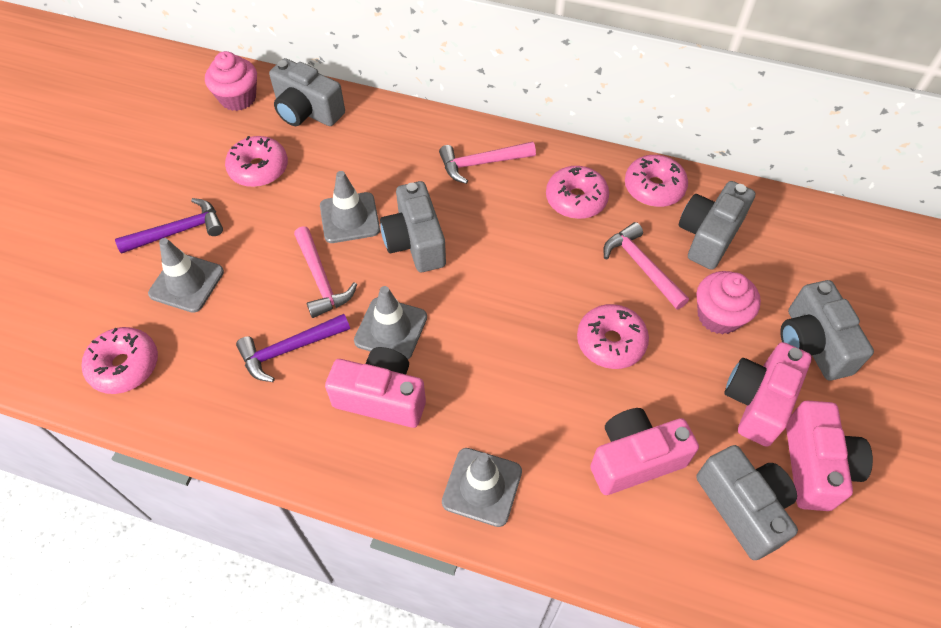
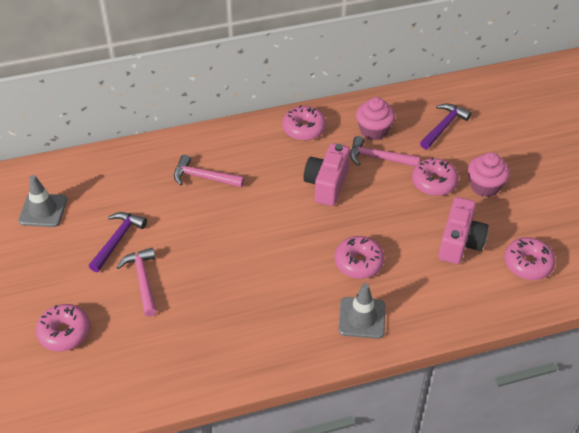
grey camera: 5 -> 0
grey traffic cone: 4 -> 2
pink camera: 4 -> 2

